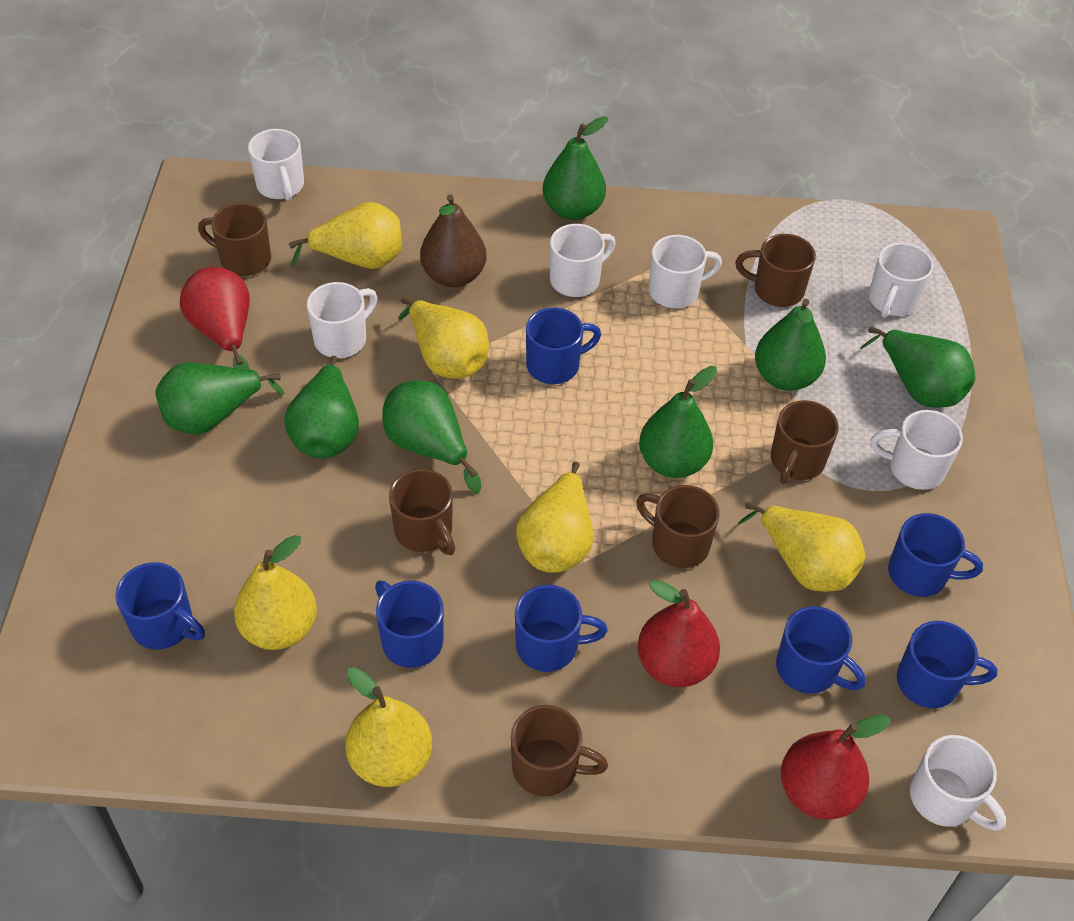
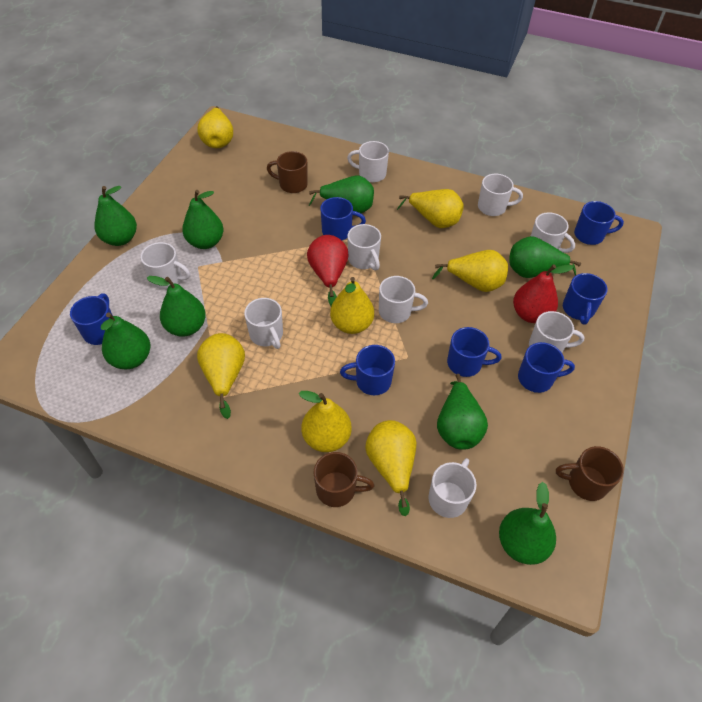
brown mug: 6 -> 3
brown pear: 1 -> 0
green pear: 7 -> 8
red pear: 3 -> 2
white mug: 7 -> 9
yellow pear: 6 -> 7

